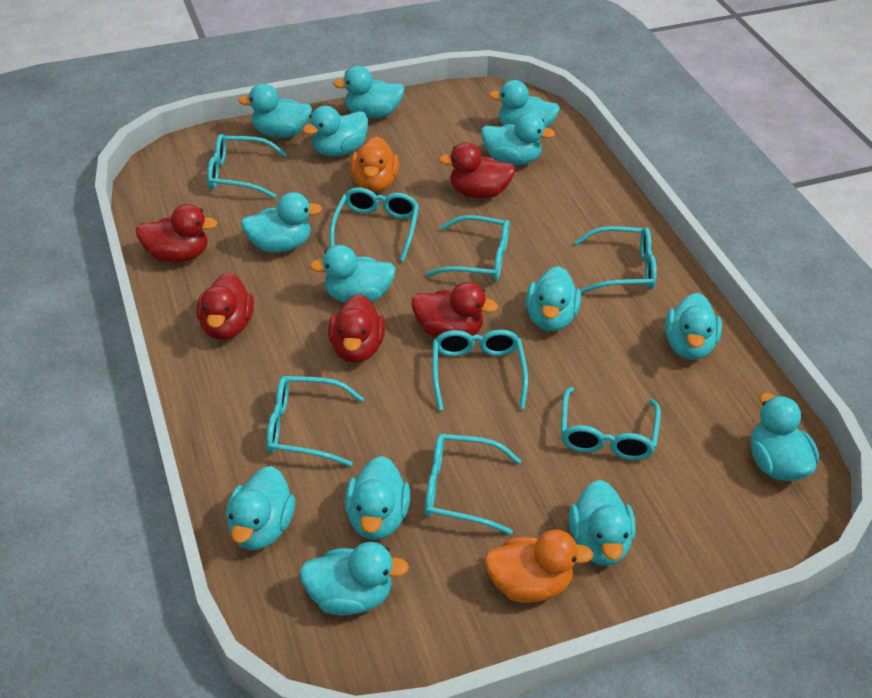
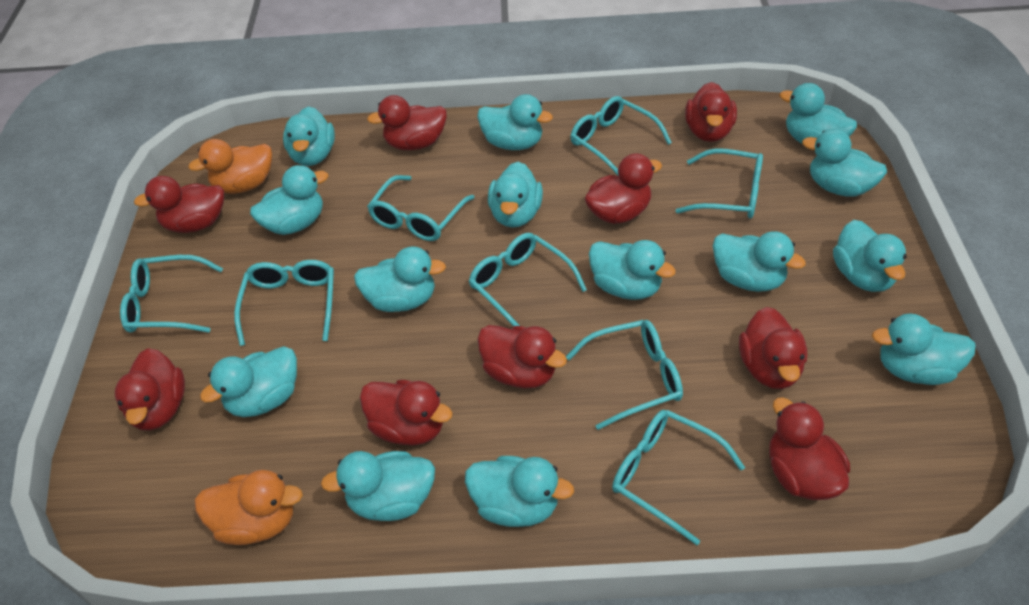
red duck: 5 -> 9

